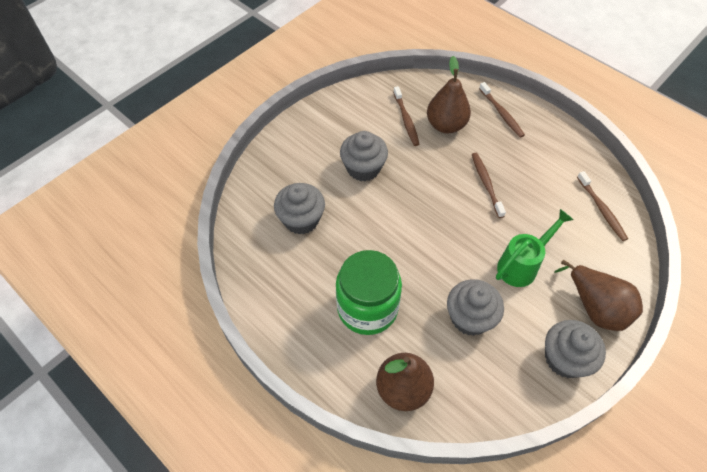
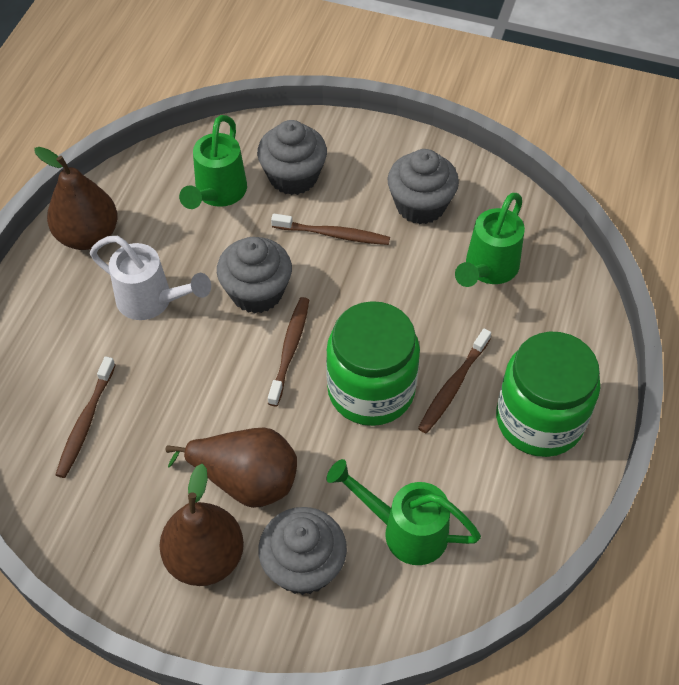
green jar: 1 -> 2
green watering can: 1 -> 3
white watering can: 0 -> 1

